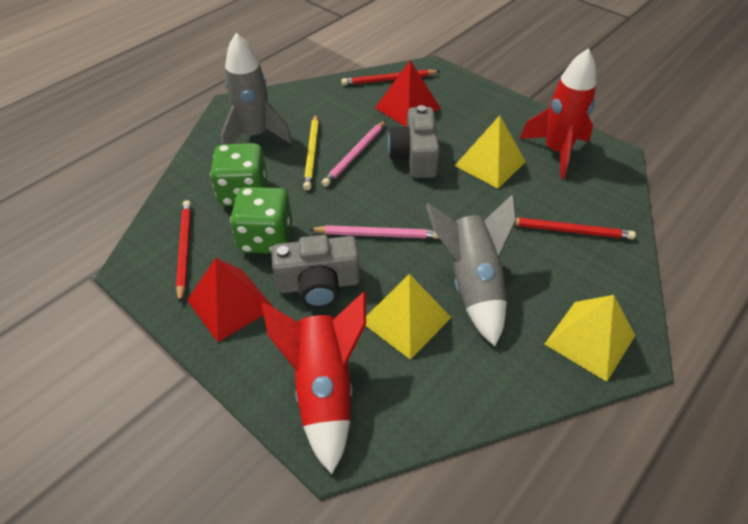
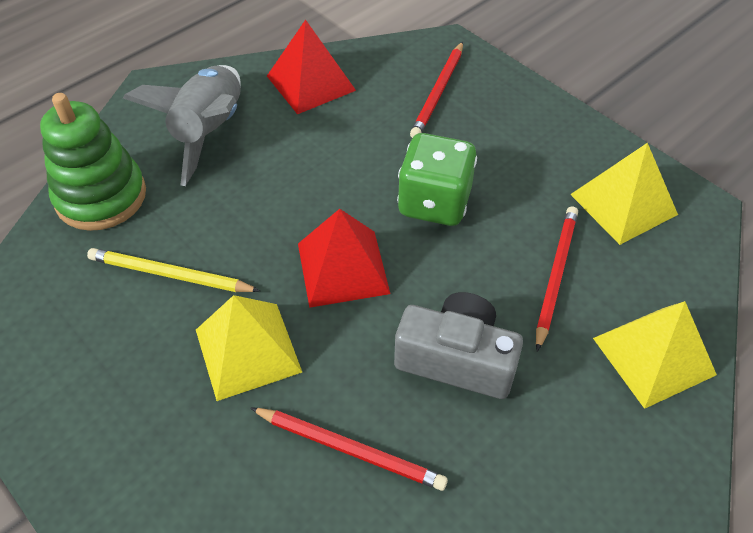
green dice: 2 -> 1
green stacking toy: 0 -> 1
grey camera: 2 -> 1
grey rocket: 2 -> 1
pink pencil: 2 -> 0
red rocket: 2 -> 0

